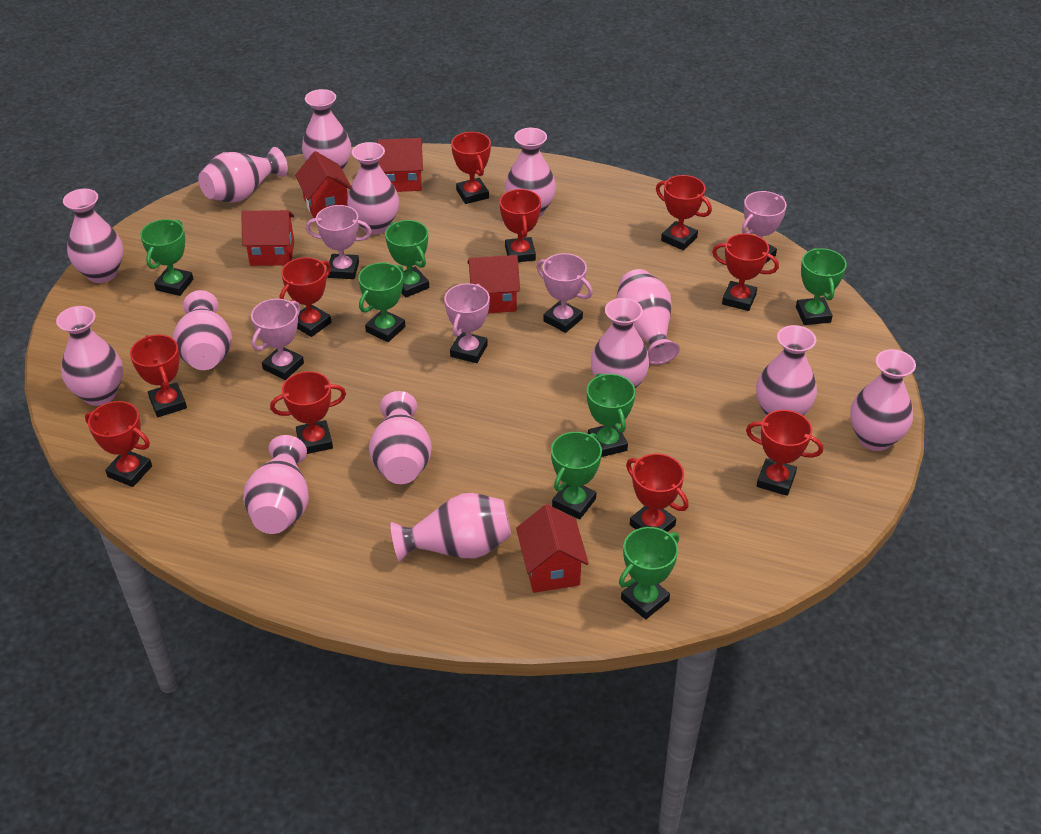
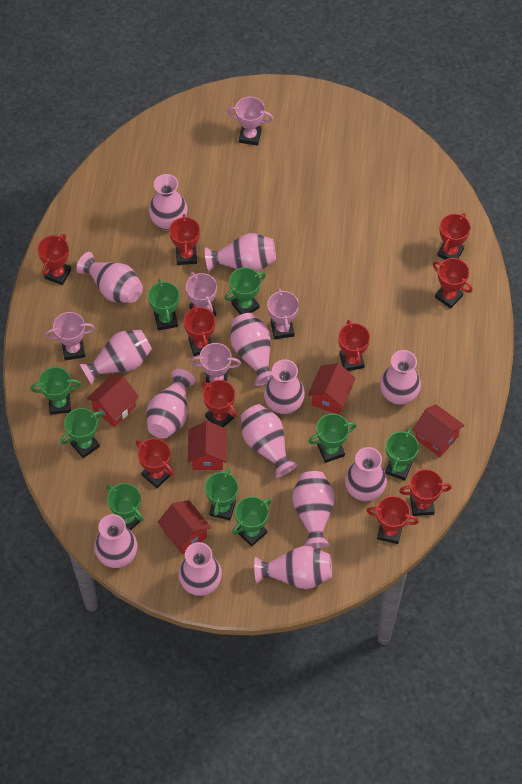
green trophy: 7 -> 9

